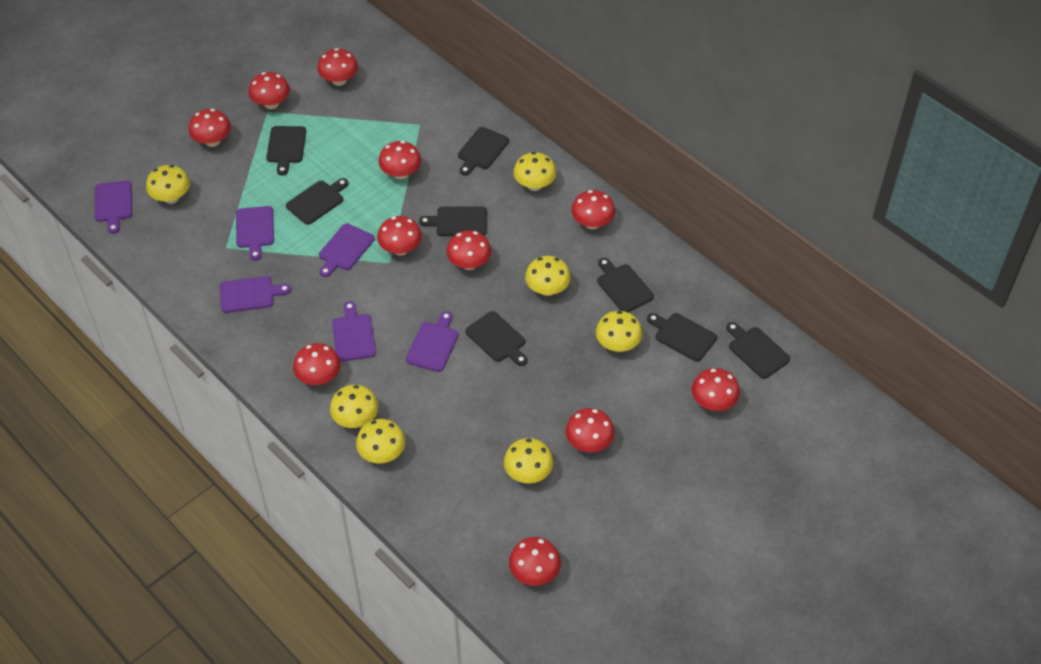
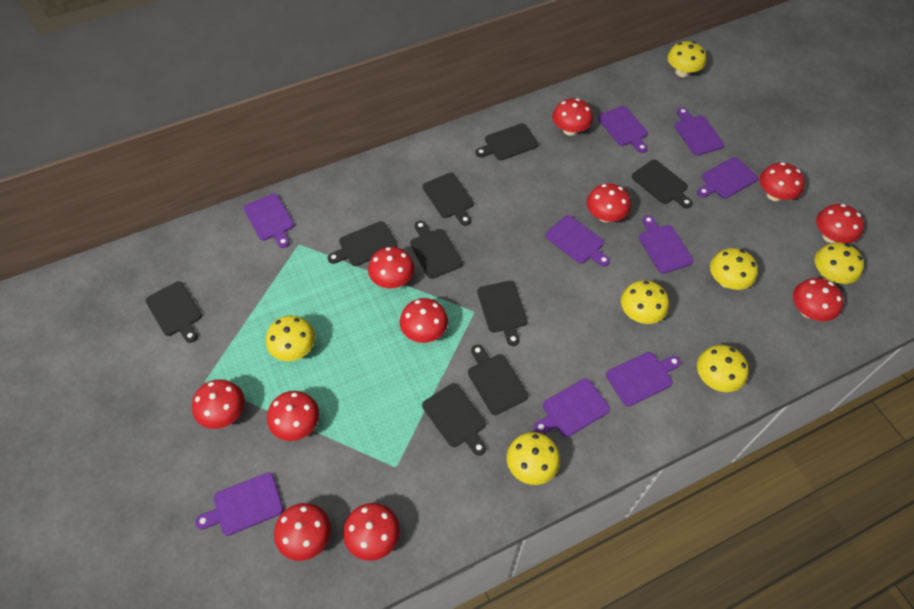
black cutting board: 8 -> 9
purple cutting board: 6 -> 9

